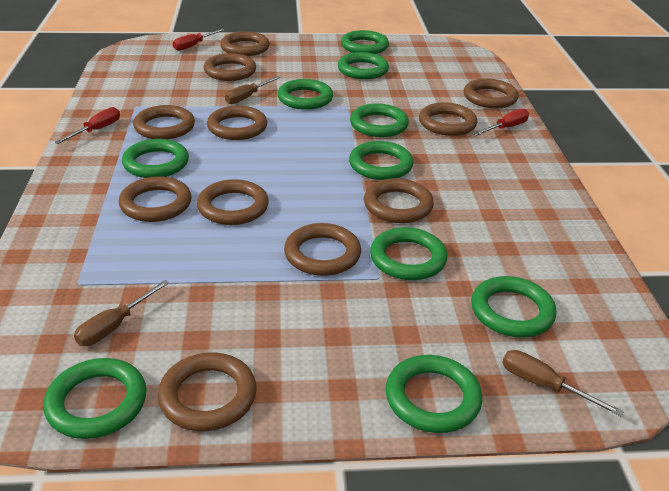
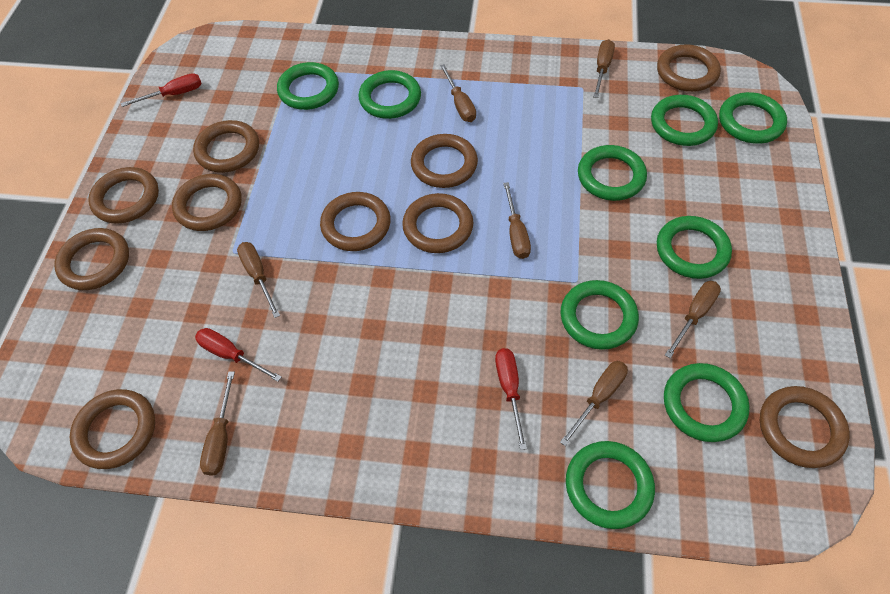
brown ring: 11 -> 10
brown screwdriver: 3 -> 7
green ring: 10 -> 9

